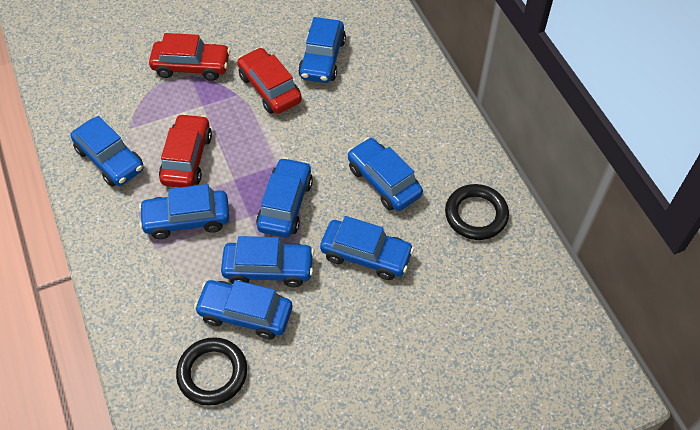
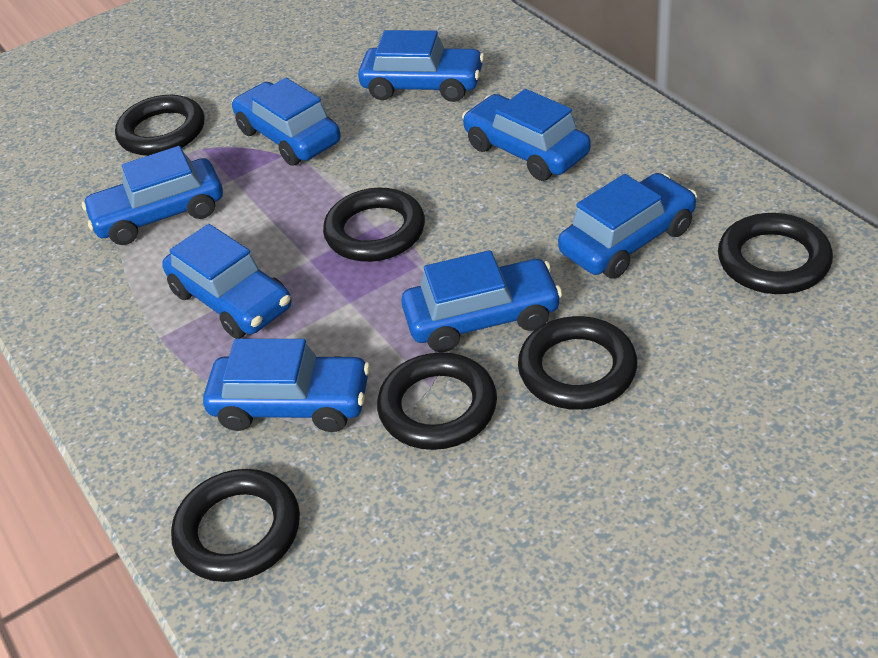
black ring: 2 -> 6
red car: 3 -> 0

